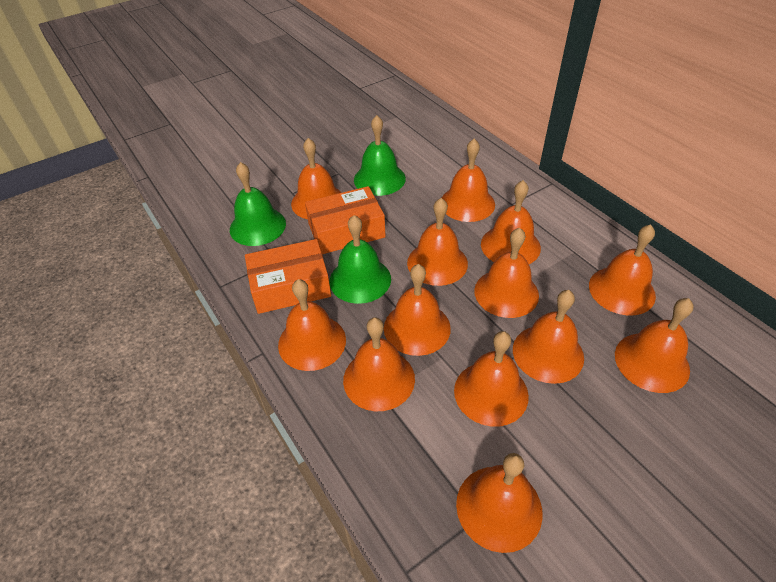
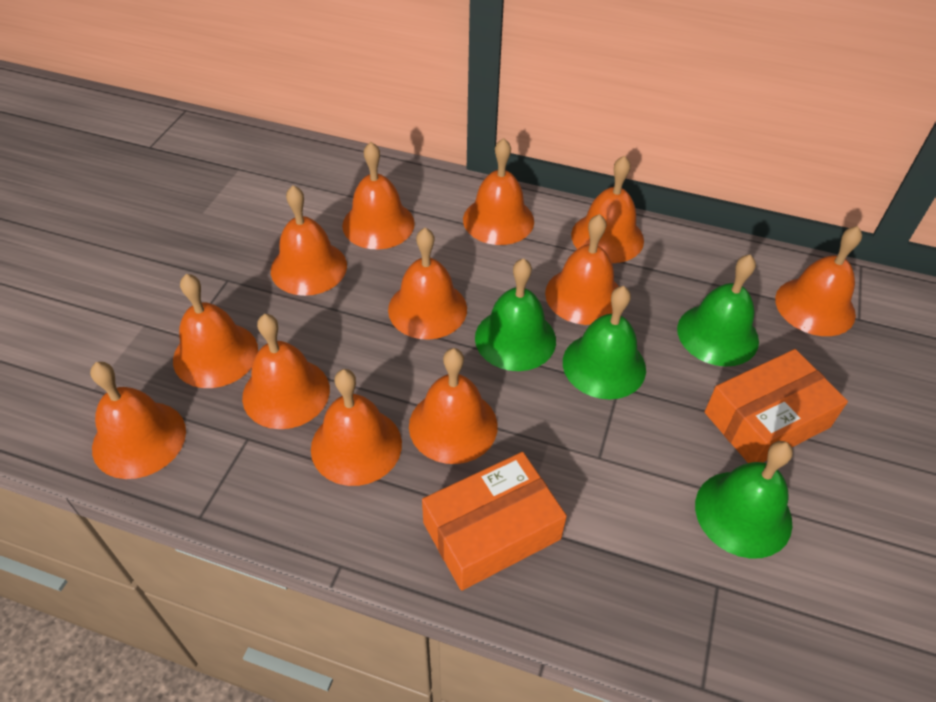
green bell: 3 -> 4
orange bell: 13 -> 12

